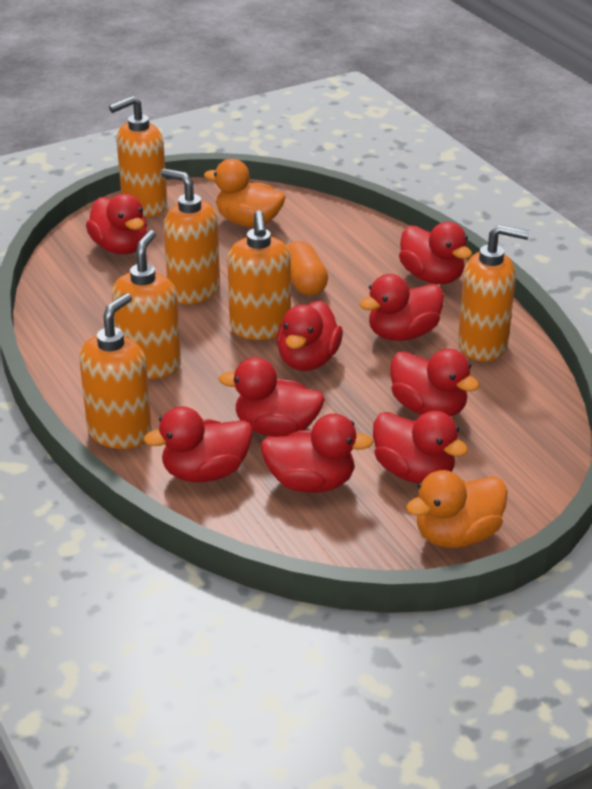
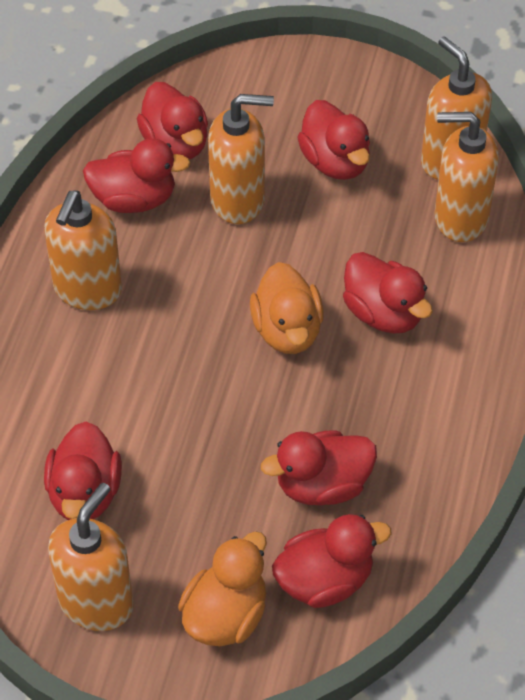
orange capsule: 1 -> 0
orange soap dispenser: 6 -> 5
red duck: 9 -> 7

